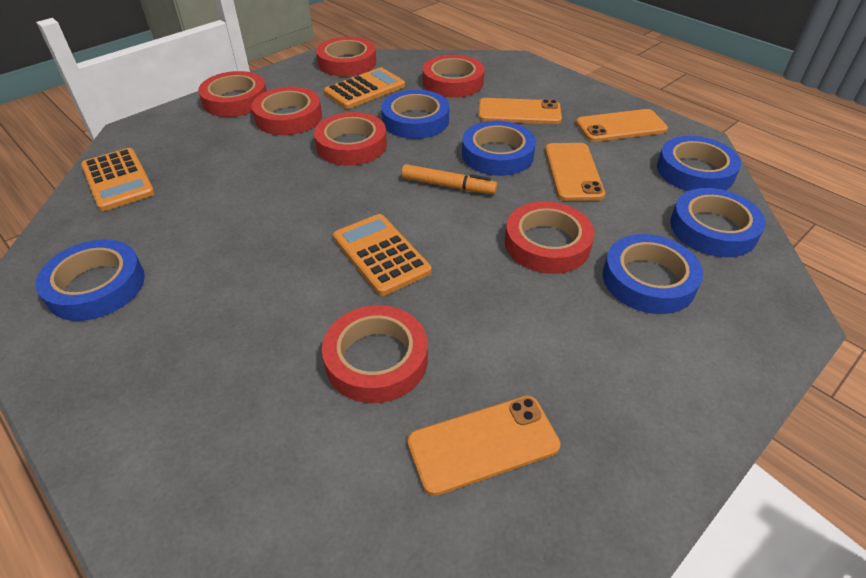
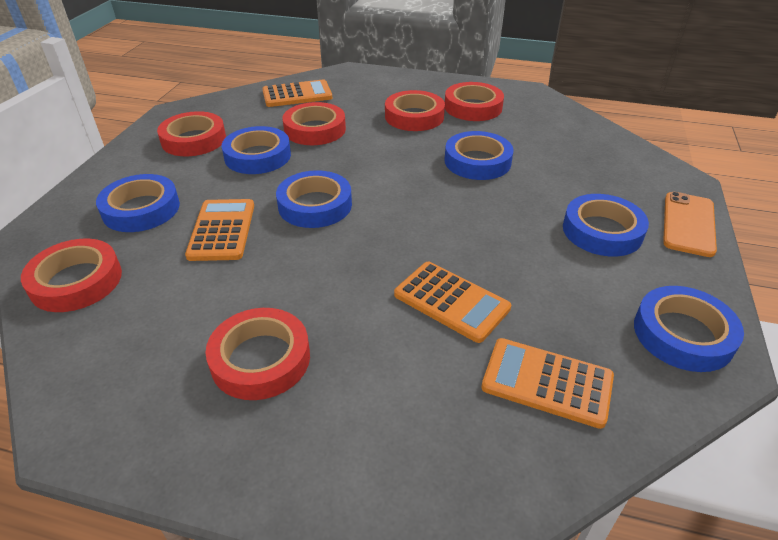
orange calculator: 3 -> 4
orange marker: 1 -> 0
orange phone: 4 -> 1
red tape: 7 -> 6

